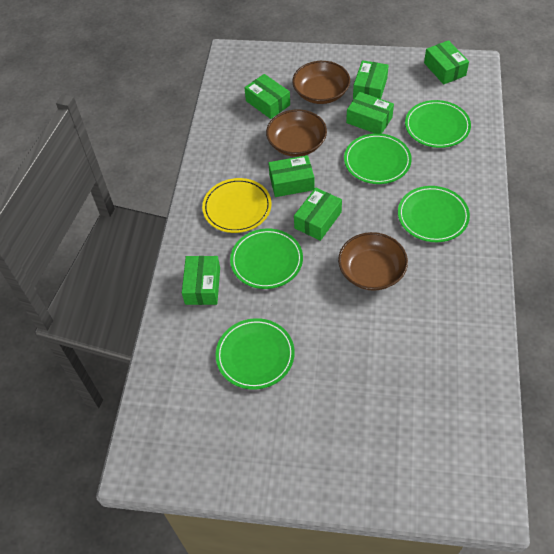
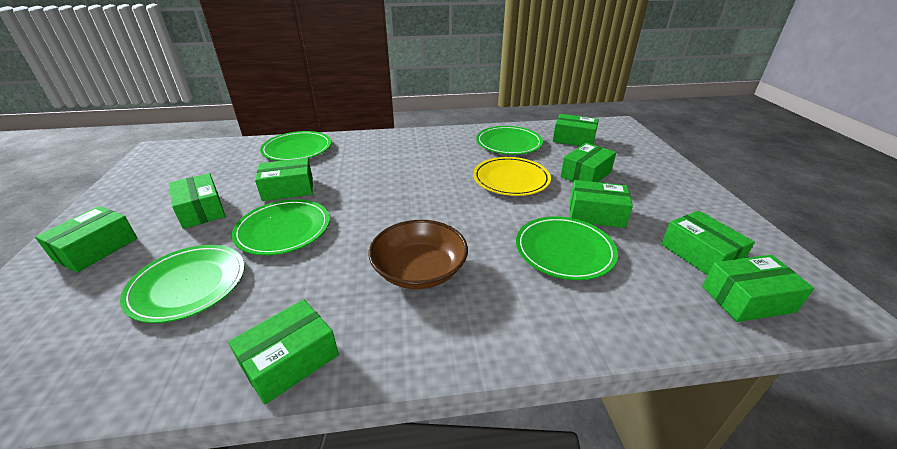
brown bowl: 3 -> 1
green box: 7 -> 9

